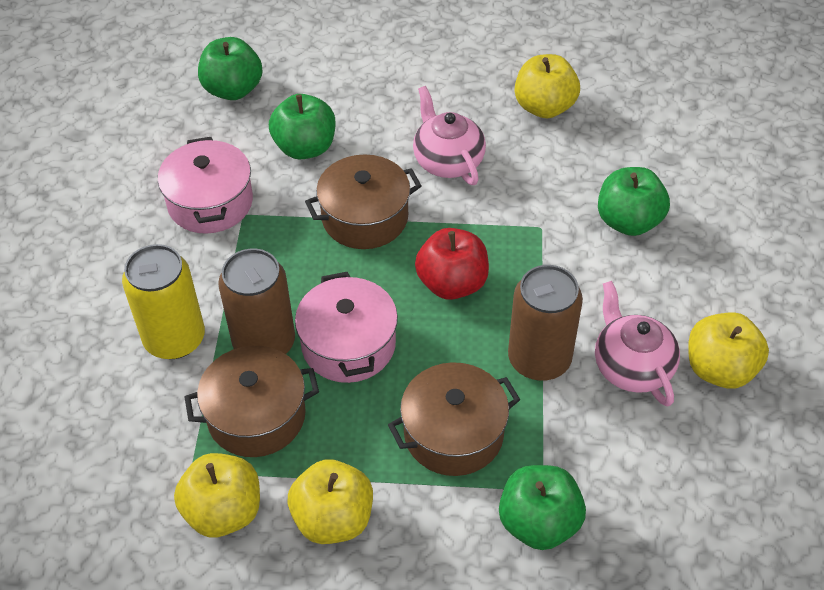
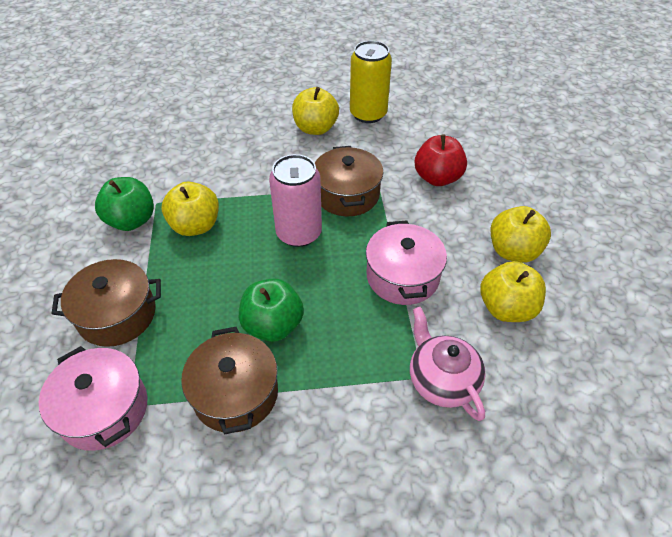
brown can: 2 -> 0
green apple: 4 -> 2
pink can: 0 -> 1
pink teapot: 2 -> 1

